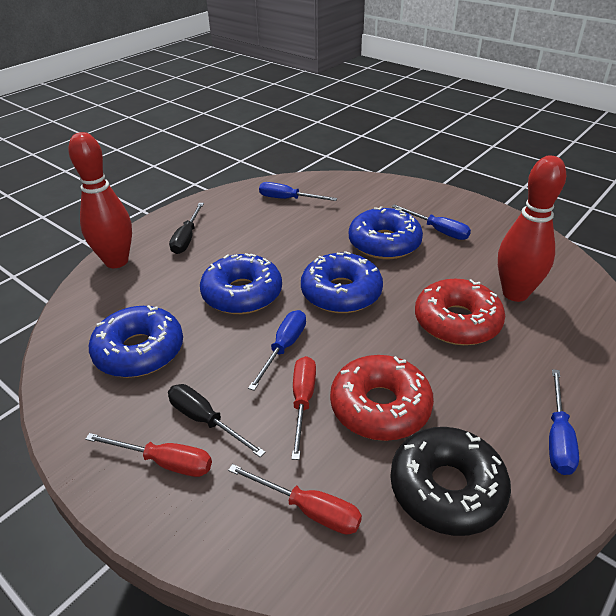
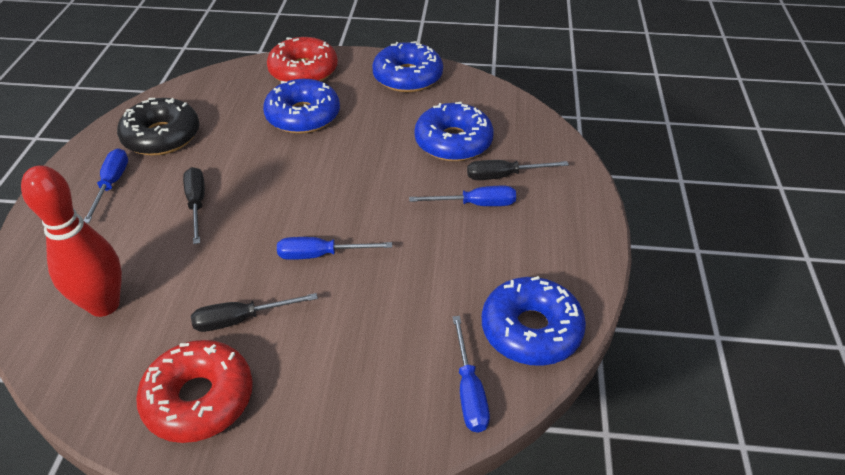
black screwdriver: 2 -> 3
red bowling pin: 2 -> 1
red screwdriver: 3 -> 0

